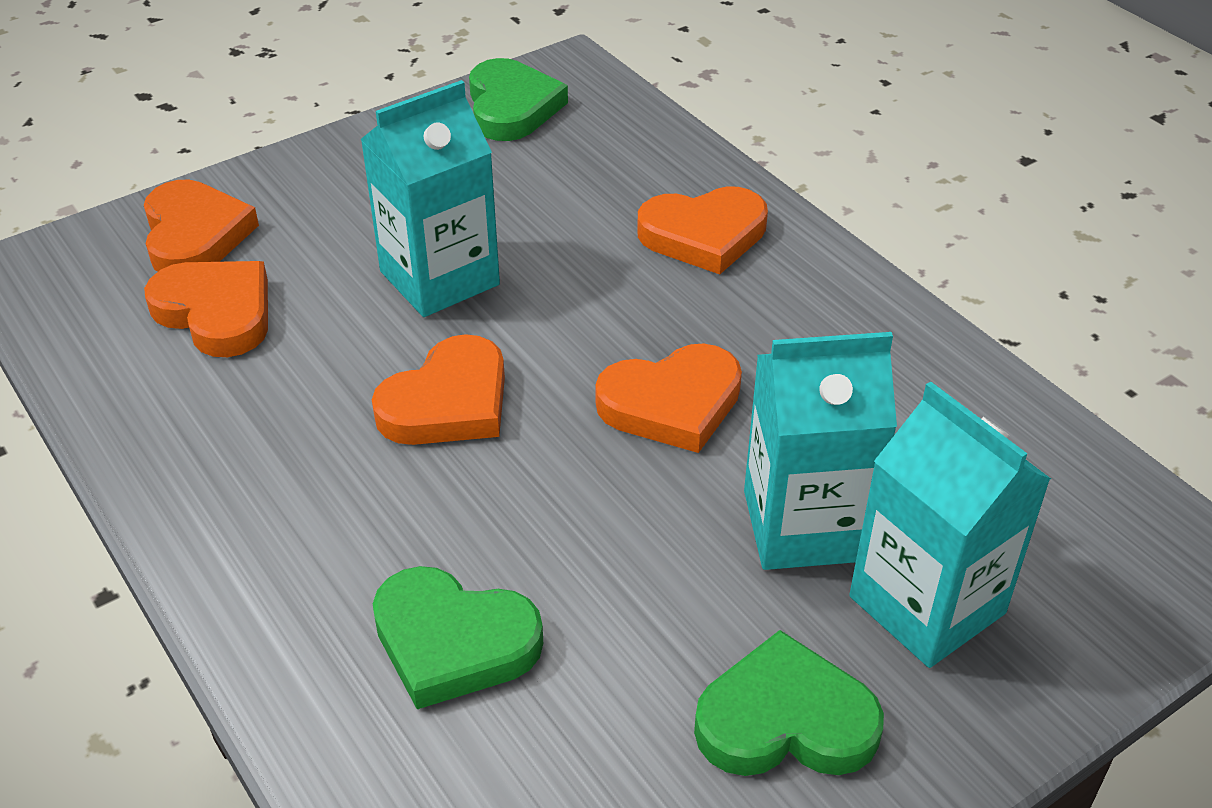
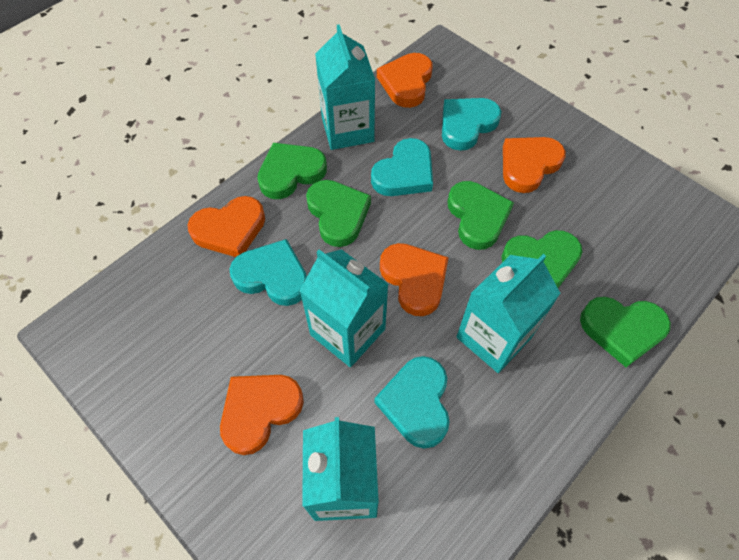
green heart: 3 -> 5
turquoise carton: 3 -> 4
turquoise heart: 0 -> 4

